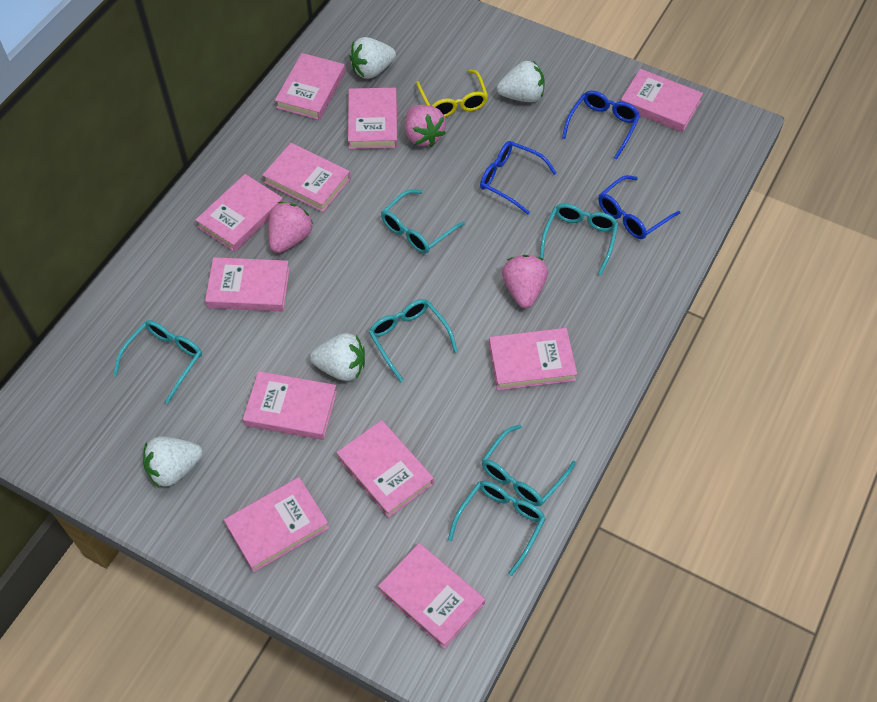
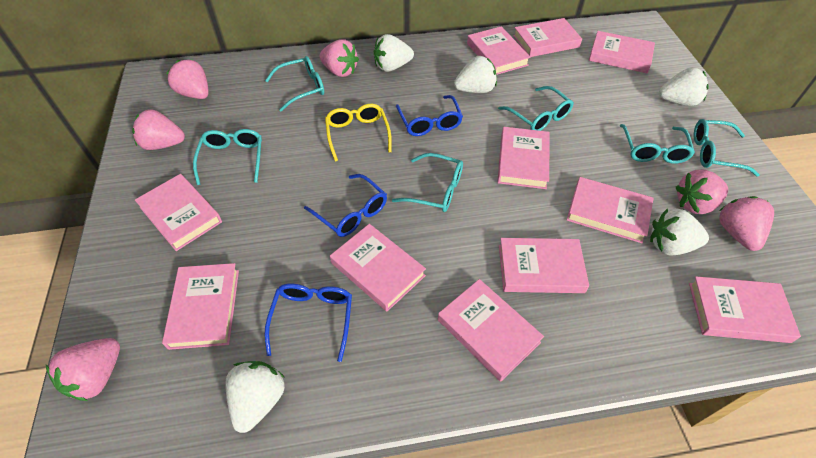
pink strawberry: 3 -> 6
white strawberry: 4 -> 5

